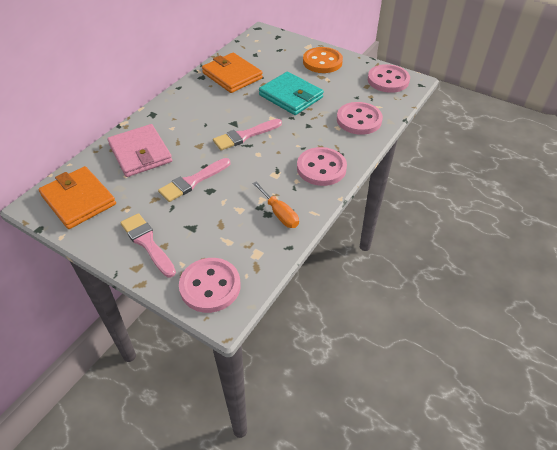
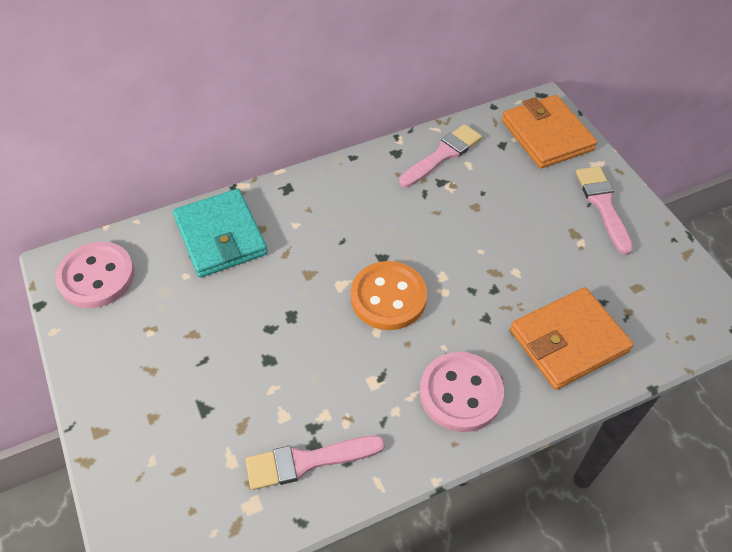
orange screwdriver: 1 -> 0
pink button: 4 -> 2
pink wallet: 1 -> 0

